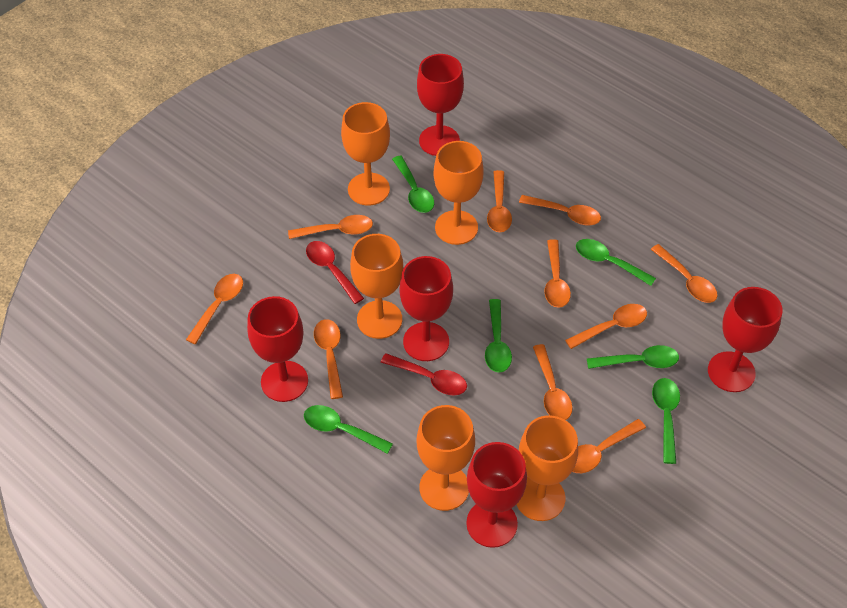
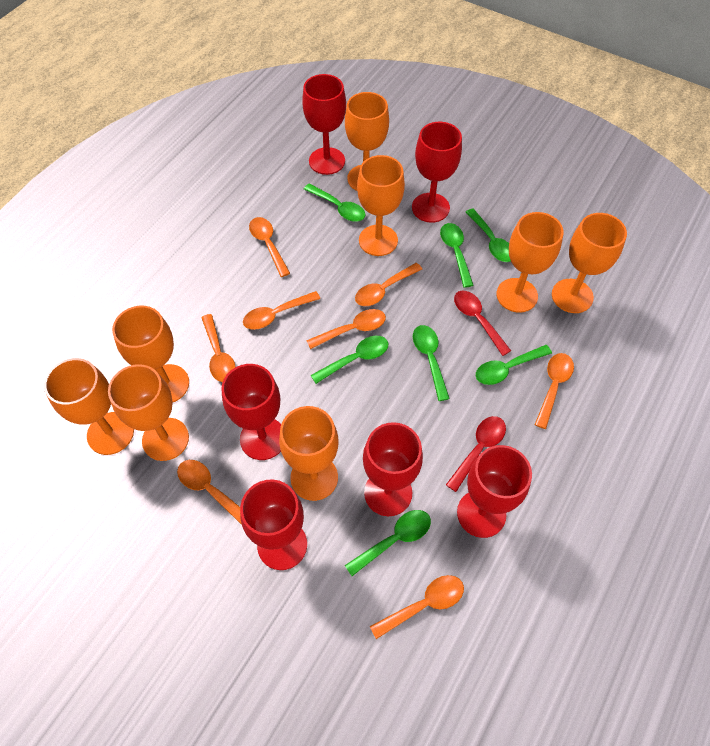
green spoon: 6 -> 7
orange goblet: 5 -> 8
orange spoon: 10 -> 8
red goblet: 5 -> 6

